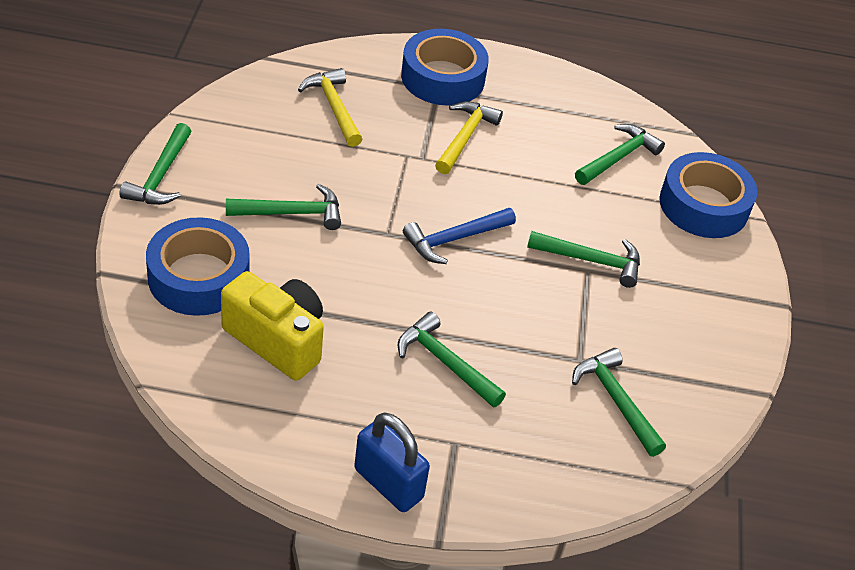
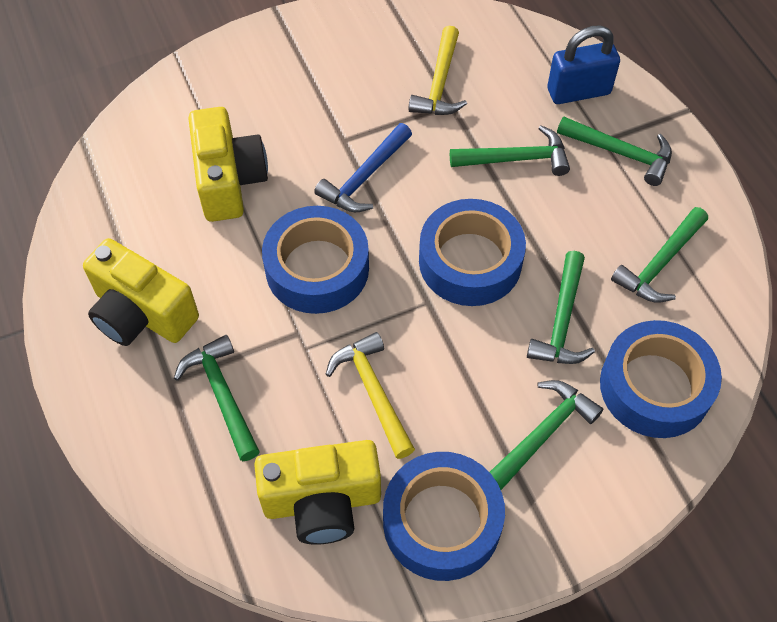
blue tape: 3 -> 4
yellow camera: 1 -> 3

